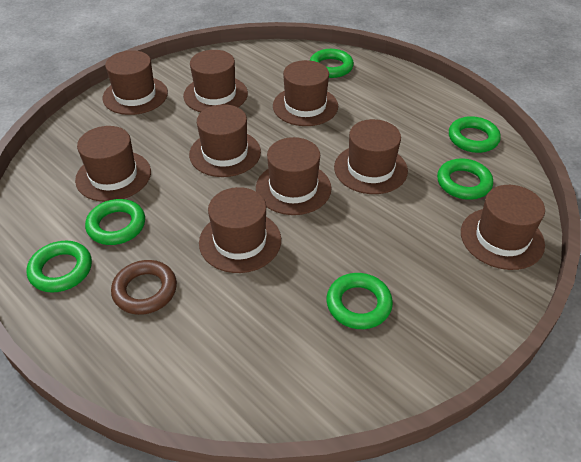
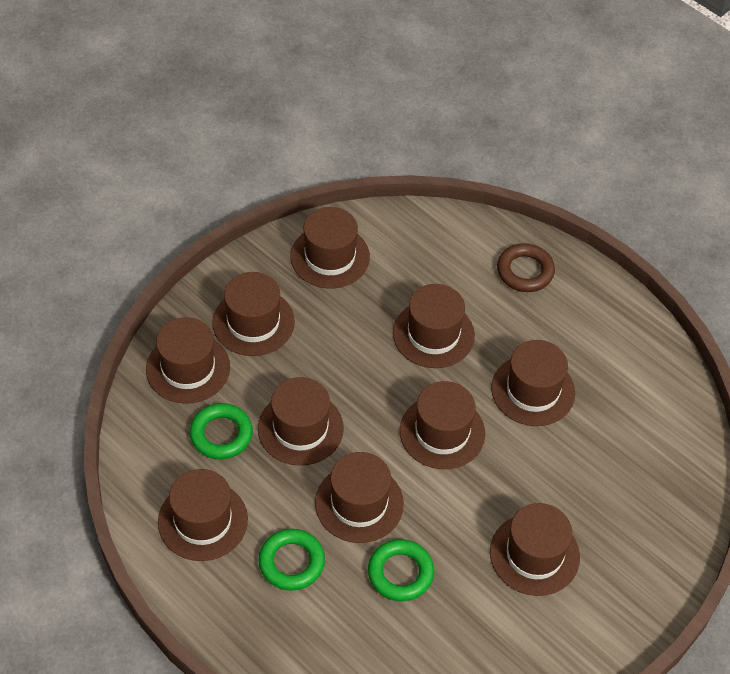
brown hat: 9 -> 10
green ring: 6 -> 3

